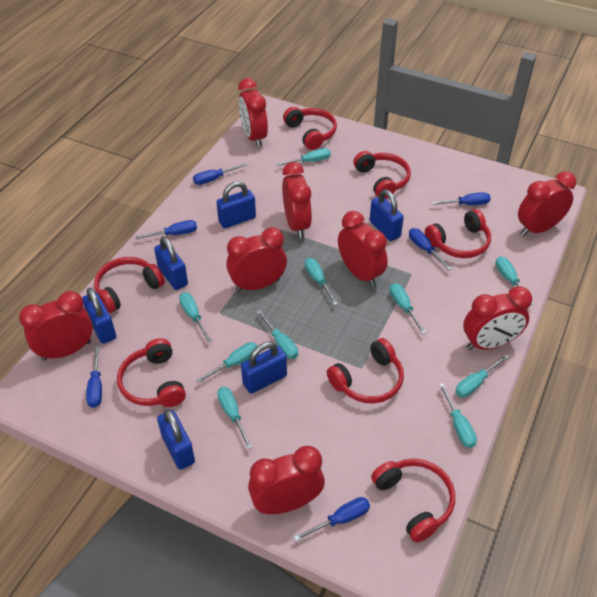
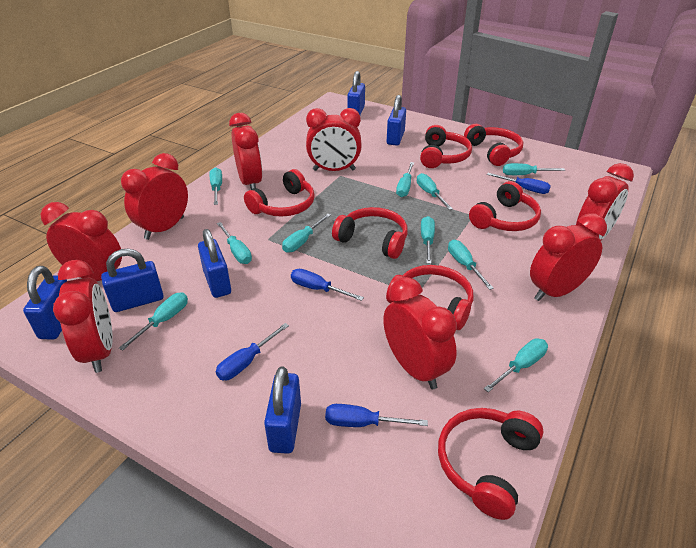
blue screwdriver: 6 -> 4

